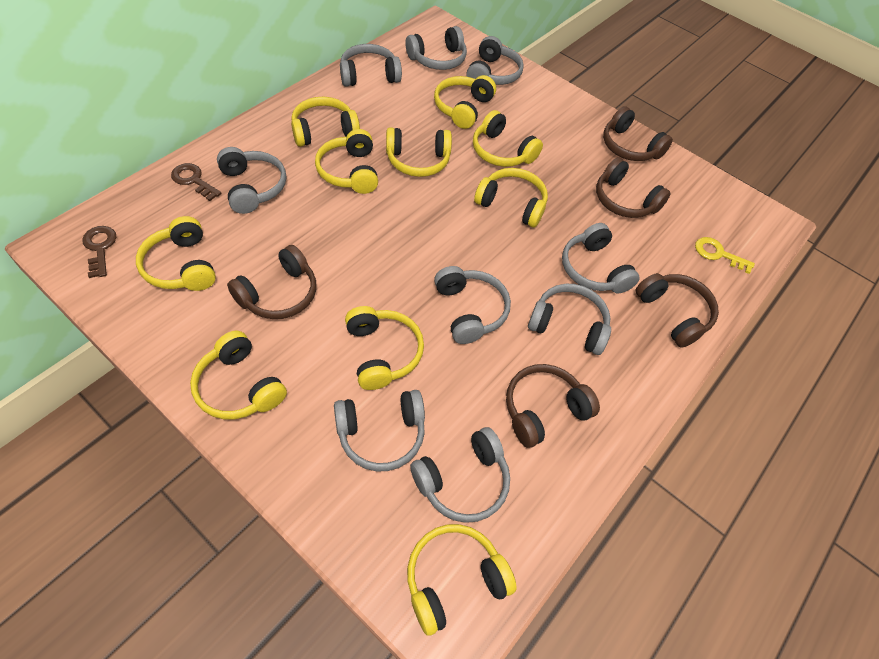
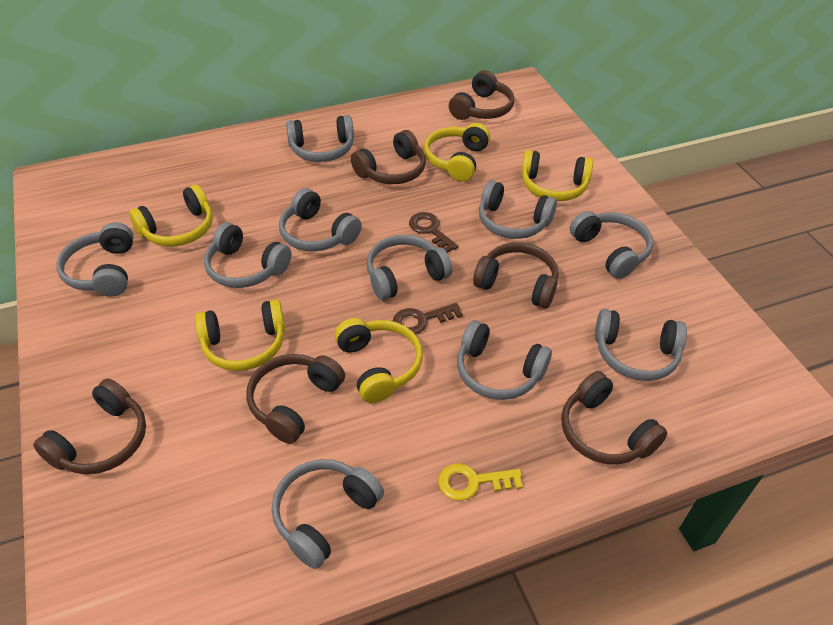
brown headphones: 5 -> 6
grey headphones: 9 -> 10
yellow headphones: 10 -> 5

